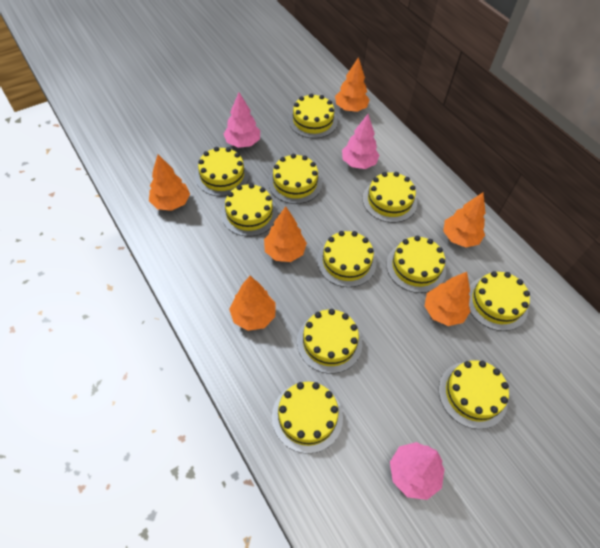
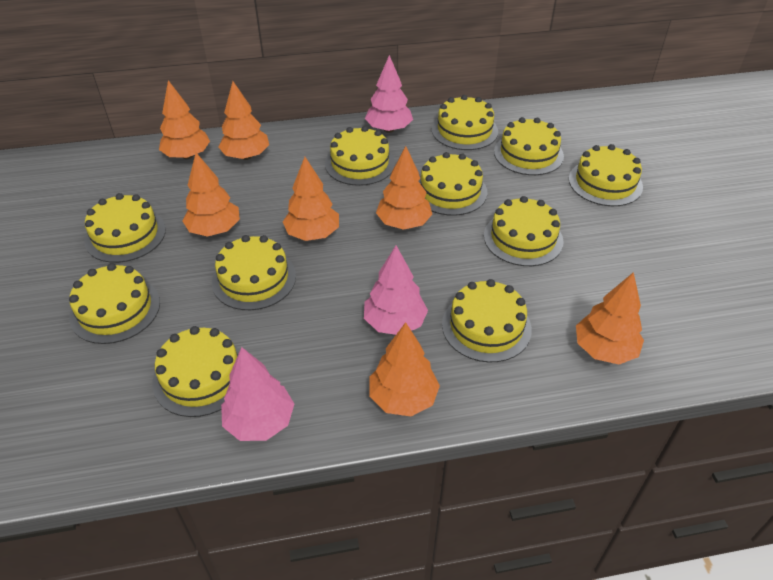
orange tree: 6 -> 7

